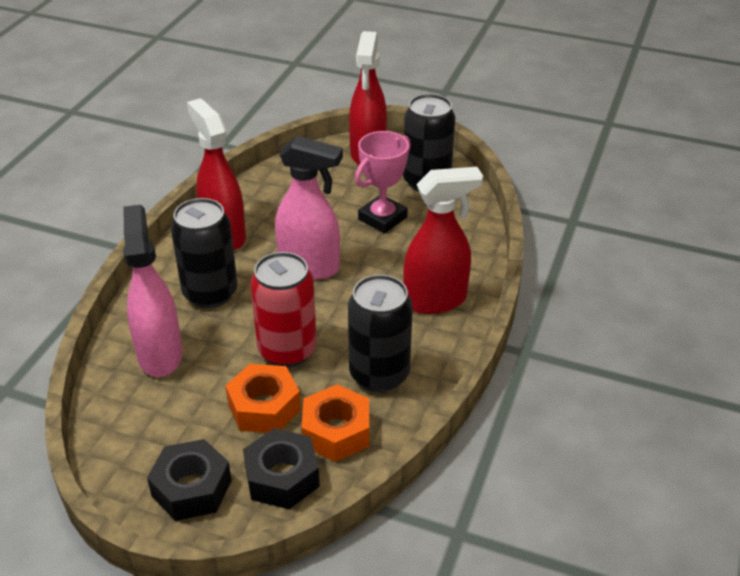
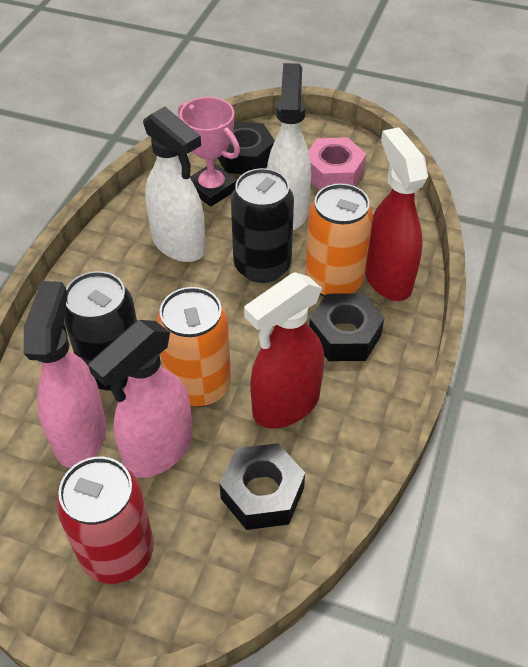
black can: 3 -> 2
black nut: 2 -> 3
orange can: 0 -> 2
orange nut: 2 -> 0
pink nut: 0 -> 1
red spray bottle: 3 -> 2
white spray bottle: 0 -> 2

